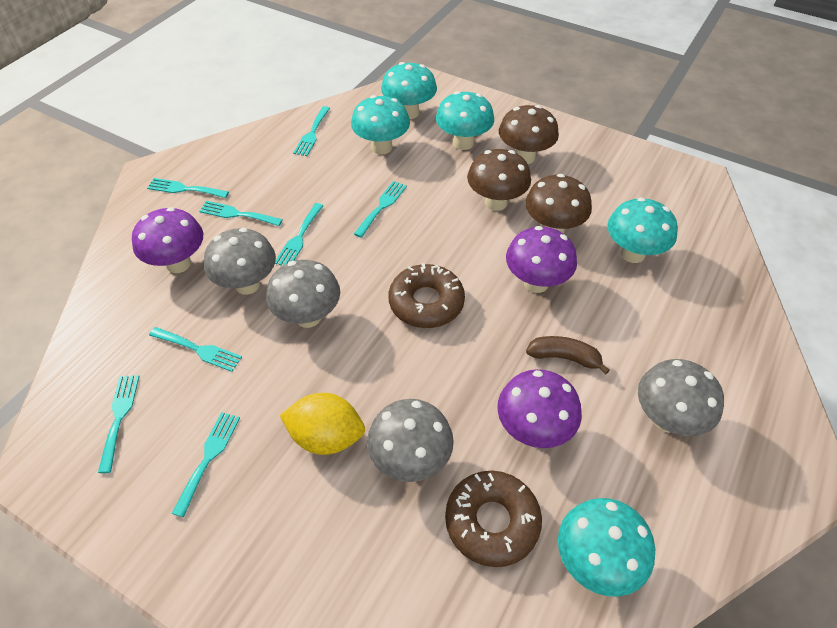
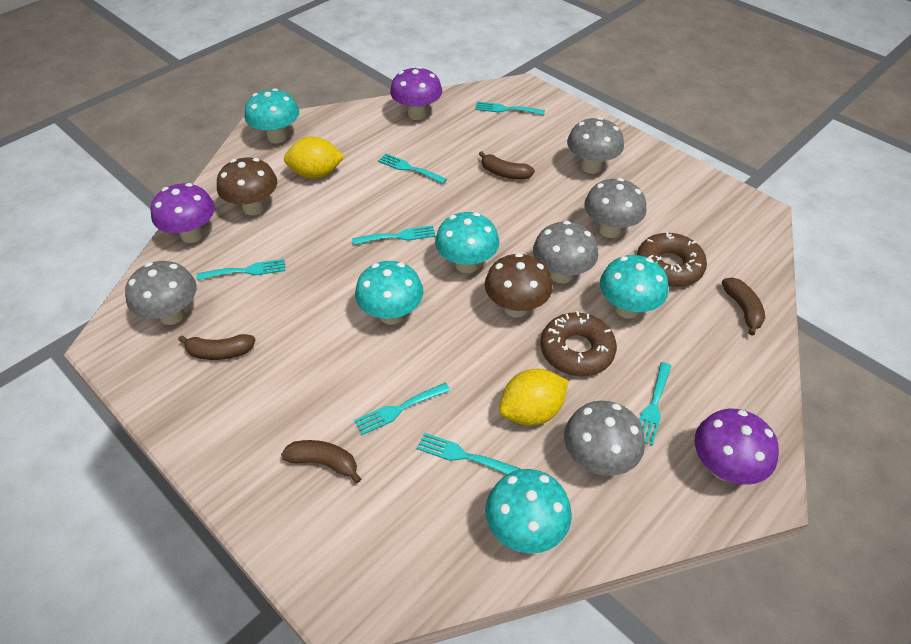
brown banana: 1 -> 4
brown mushroom: 3 -> 2
grey mushroom: 4 -> 5
turquoise fork: 8 -> 7
yellow lemon: 1 -> 2

